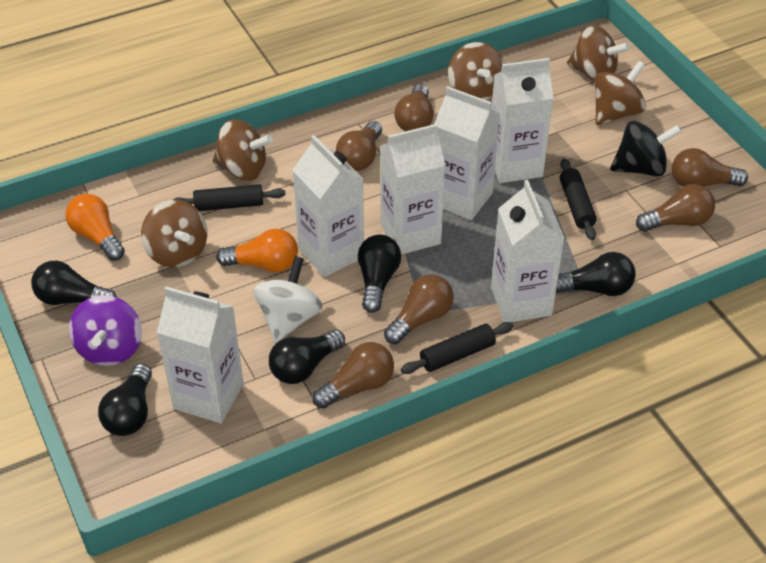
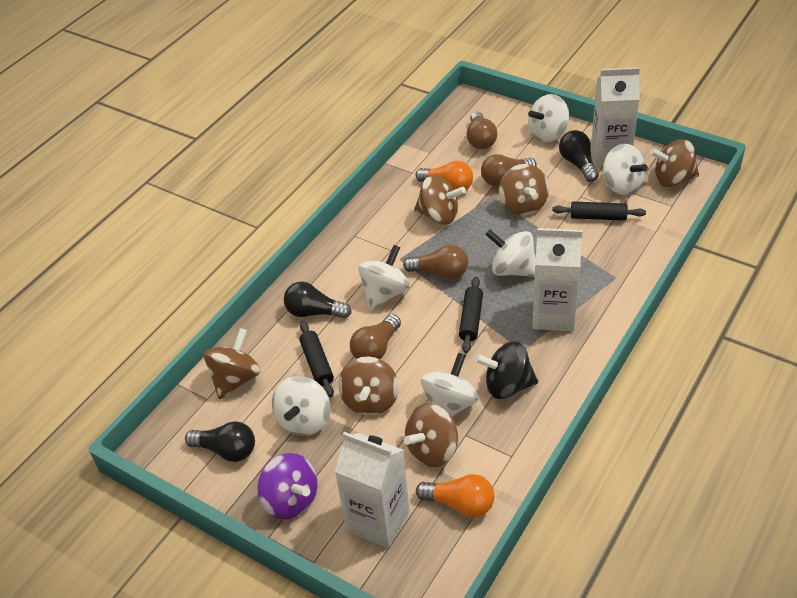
black light bulb: 5 -> 3
brown light bulb: 6 -> 4
brown spinning top: 5 -> 6
white carton: 6 -> 3
white spinning top: 1 -> 6

